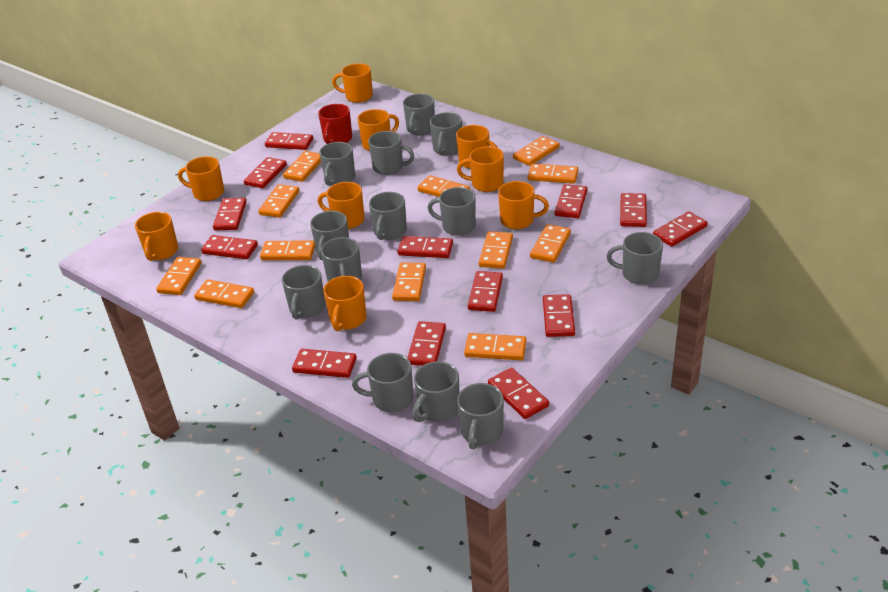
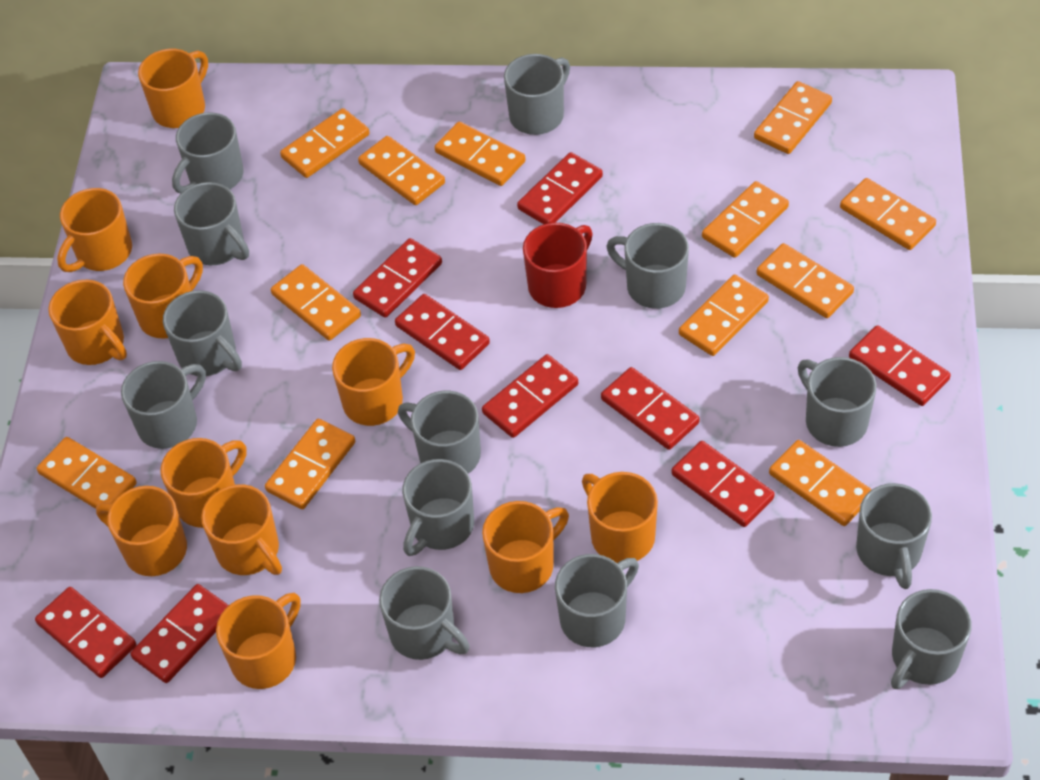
orange mug: 9 -> 11
red domino: 13 -> 9

